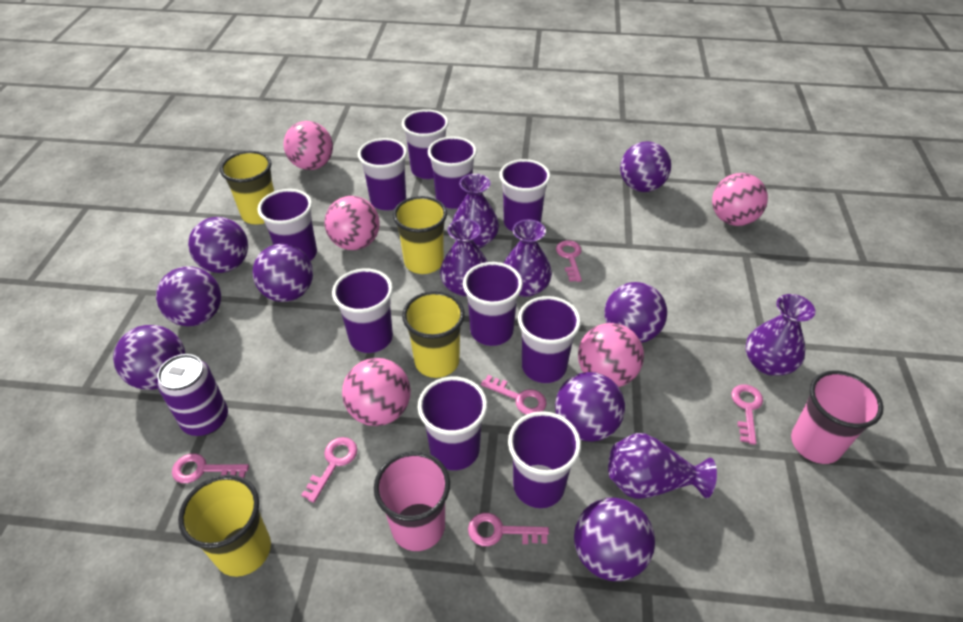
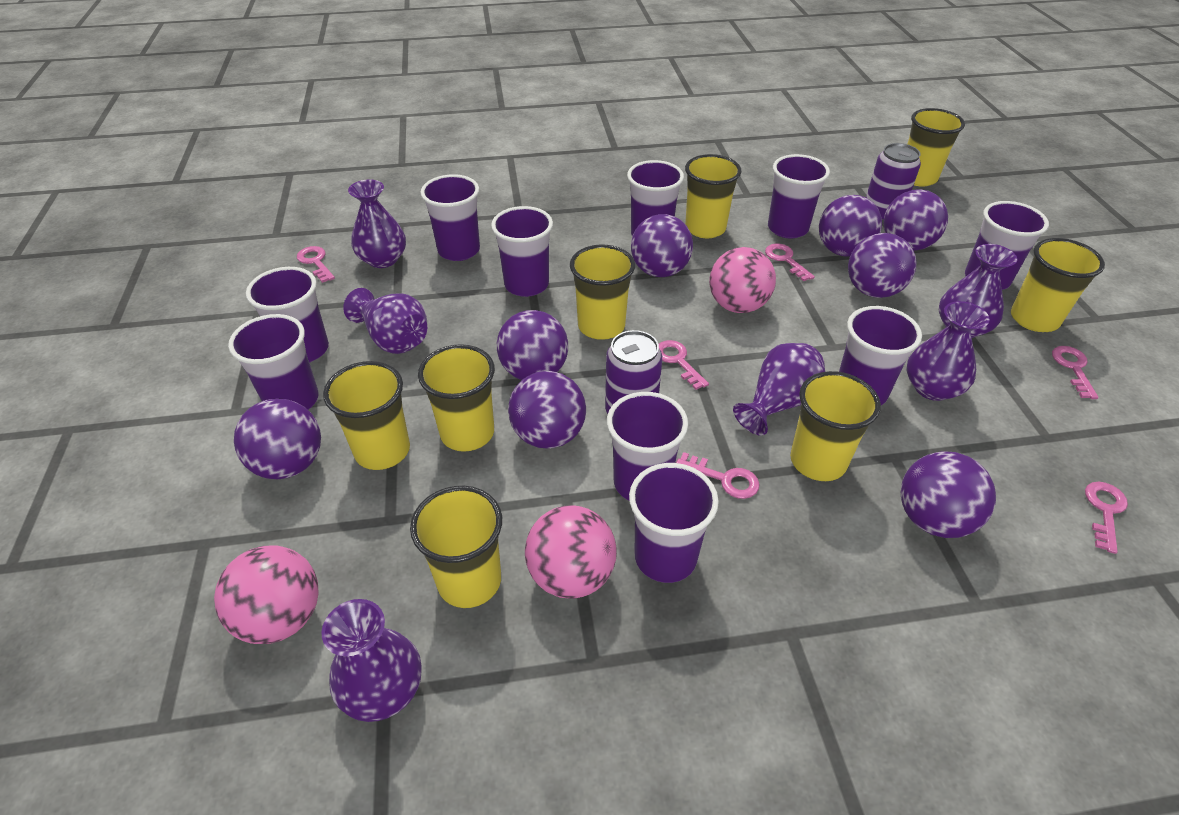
pink ball: 5 -> 3
pink cup: 2 -> 0
purple can: 1 -> 2
purple vase: 5 -> 6
yellow cup: 4 -> 8

